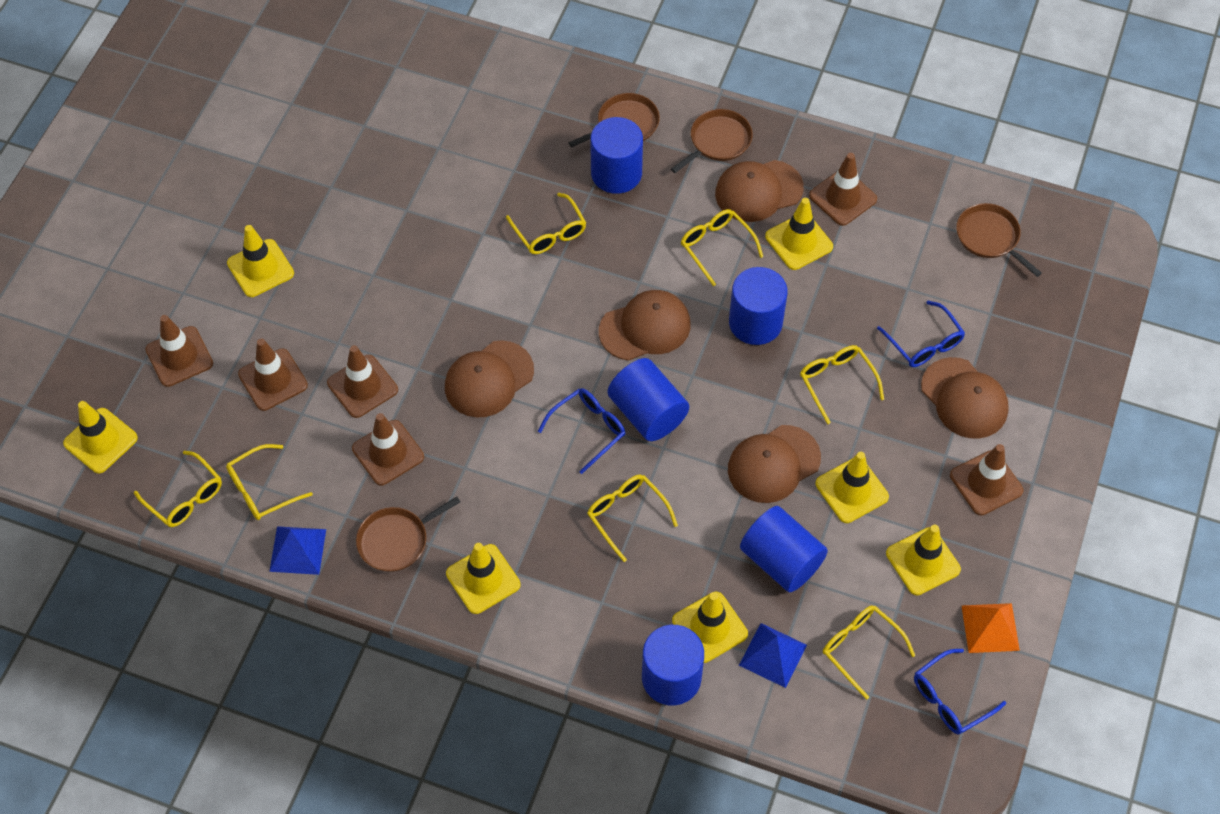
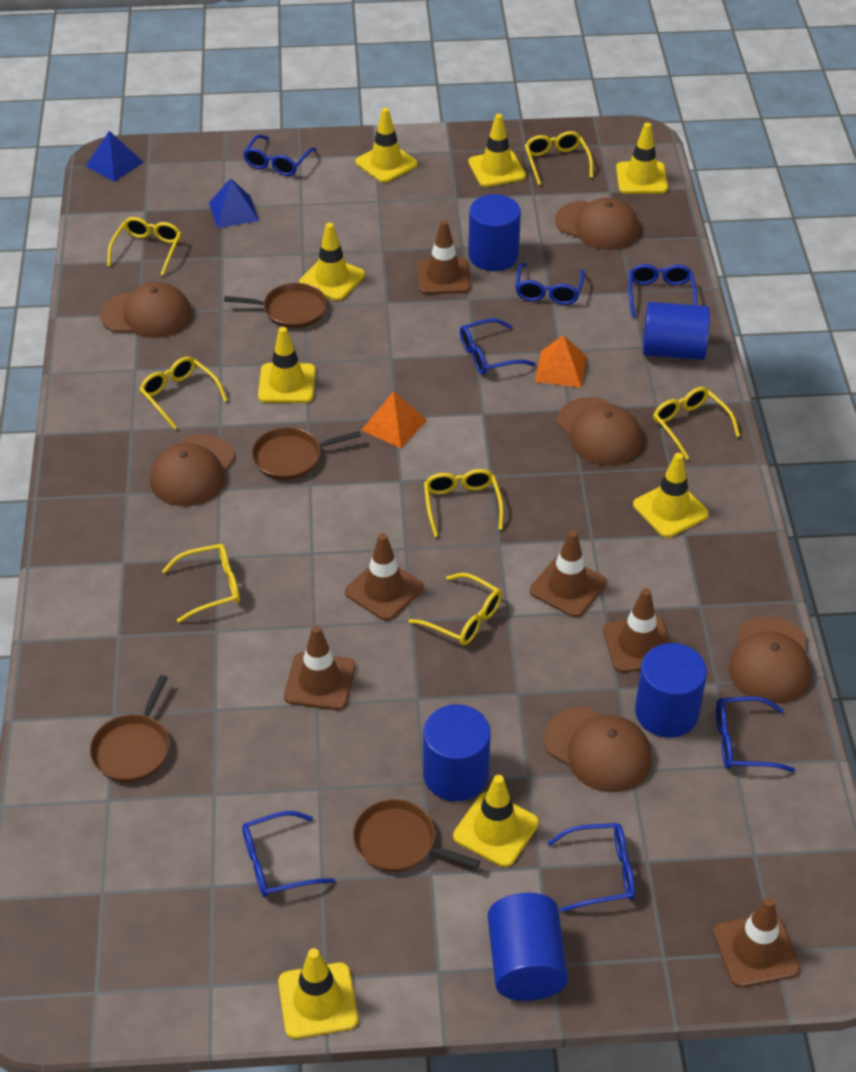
blue glasses: 3 -> 7
brown cap: 5 -> 6
orange pyramid: 1 -> 2
yellow traffic cone: 7 -> 8

